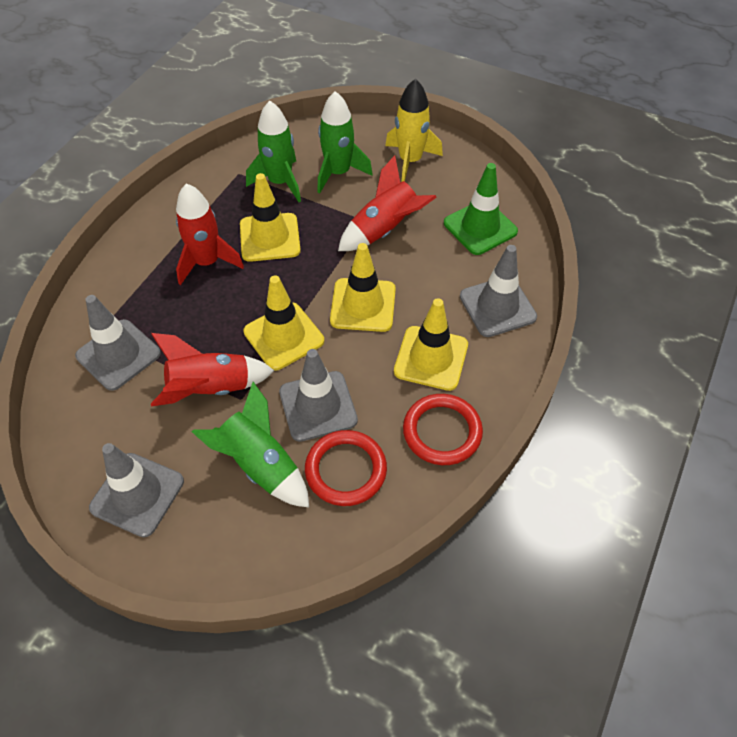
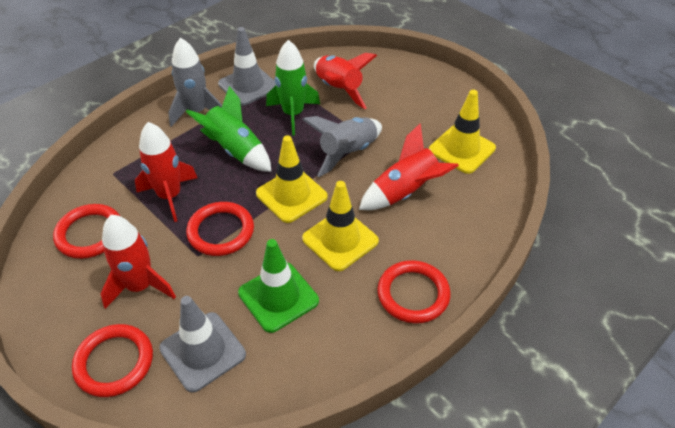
green rocket: 3 -> 2
grey rocket: 0 -> 2
grey traffic cone: 4 -> 2
red ring: 2 -> 4
red rocket: 3 -> 4
yellow rocket: 1 -> 0
yellow traffic cone: 4 -> 3

